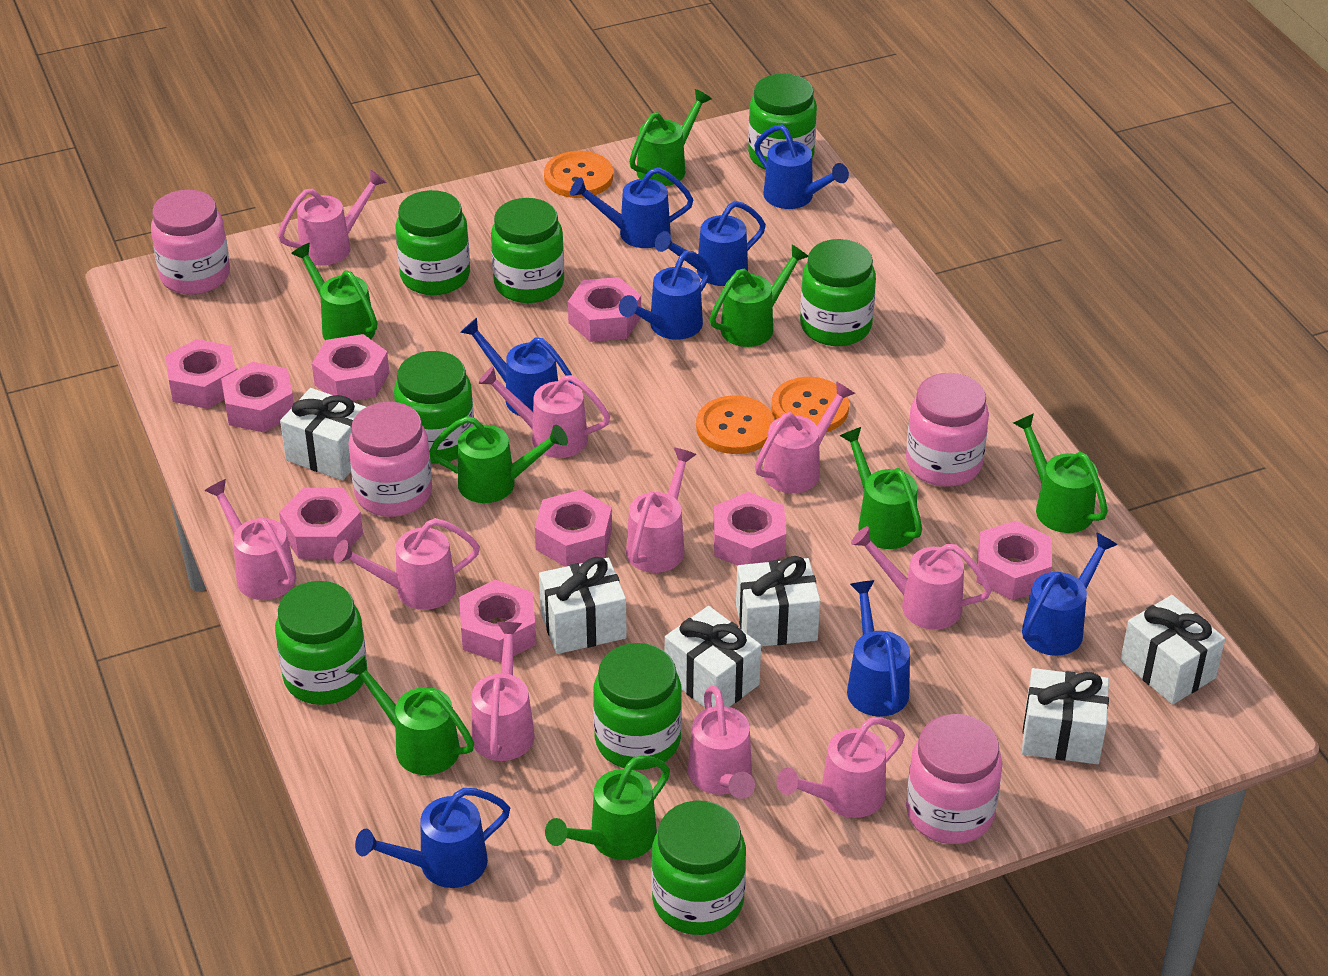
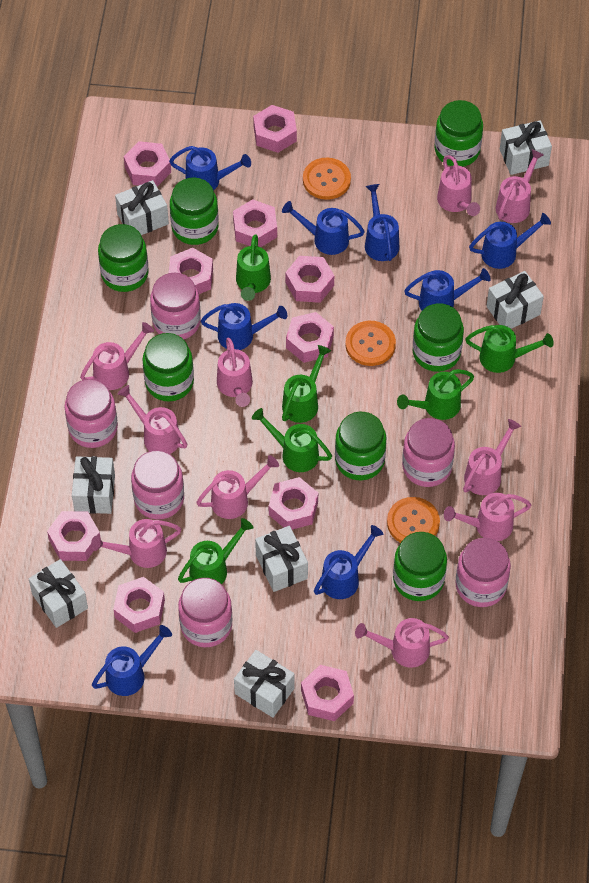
green jar: 8 -> 7
green watering can: 8 -> 6
pink jar: 4 -> 6
pink nut: 9 -> 10
white gift: 6 -> 7

